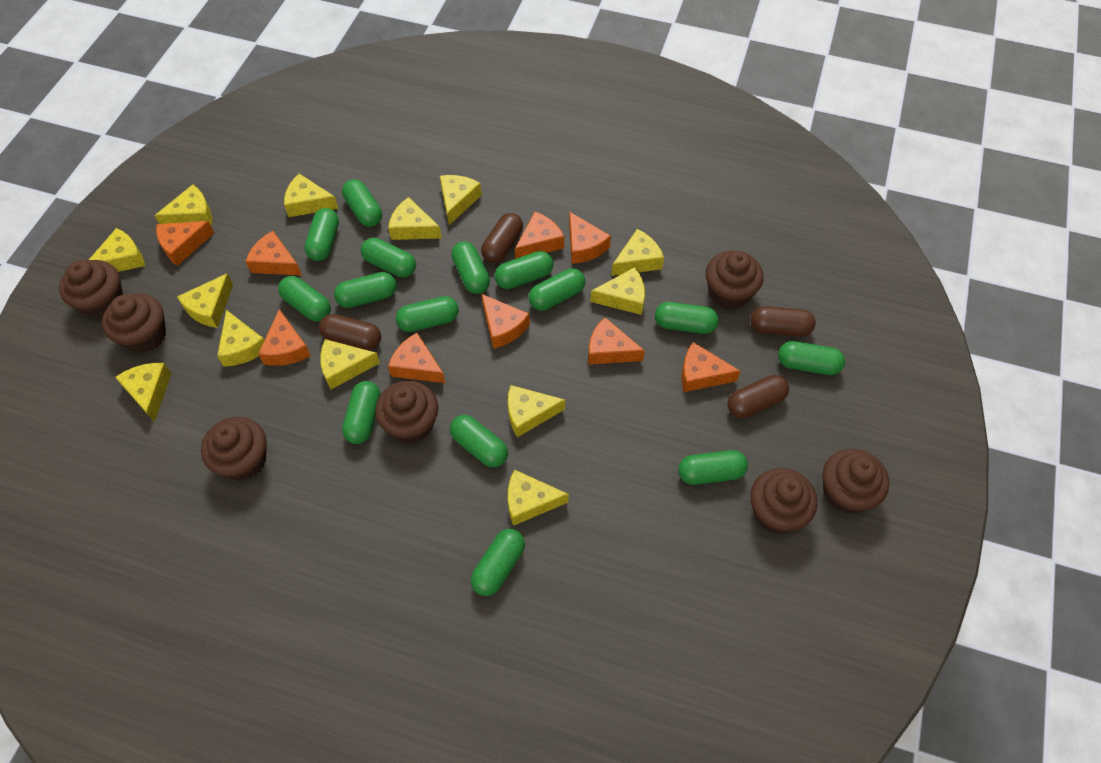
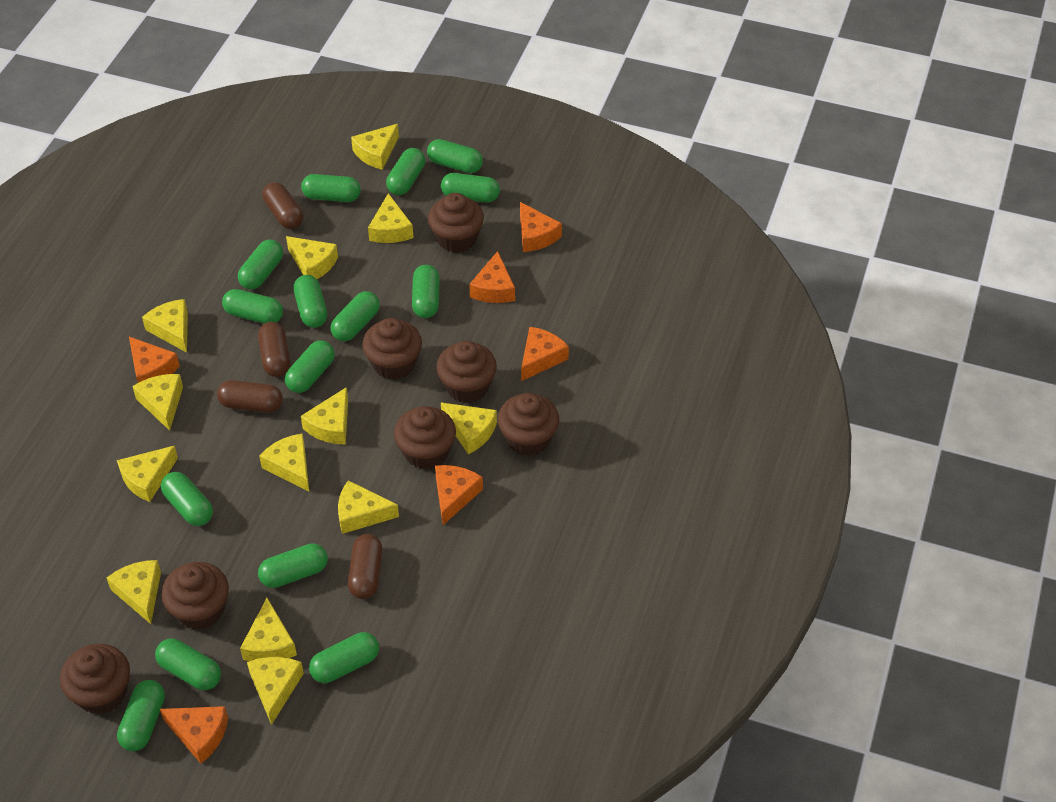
orange cheese: 9 -> 6

